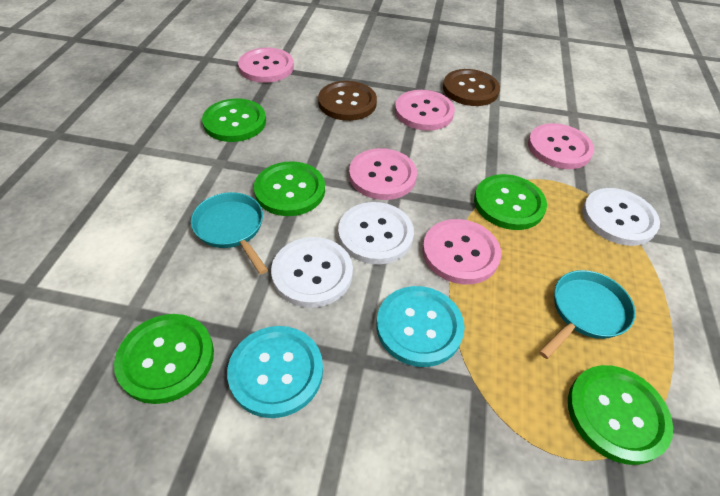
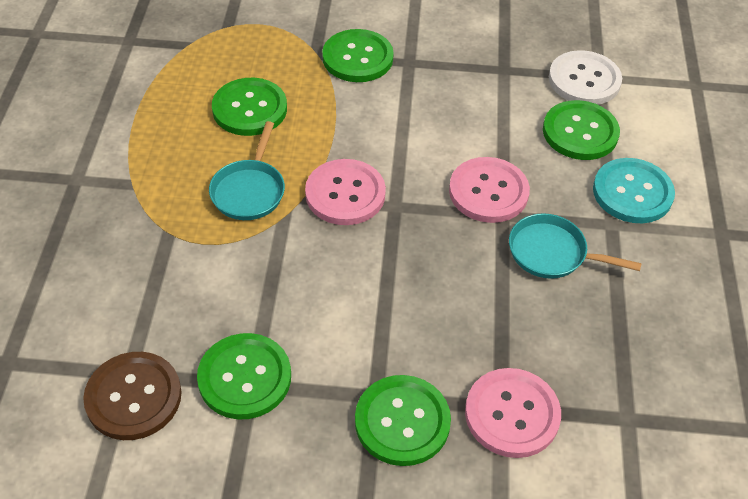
brown button: 2 -> 1
pink button: 5 -> 3
turquoise button: 2 -> 1
white button: 3 -> 1

